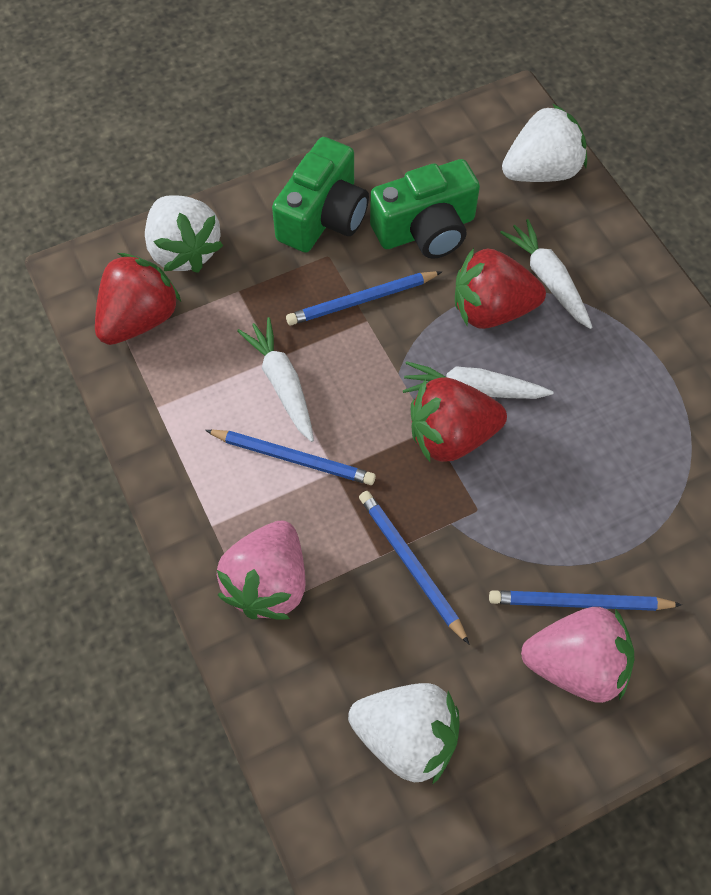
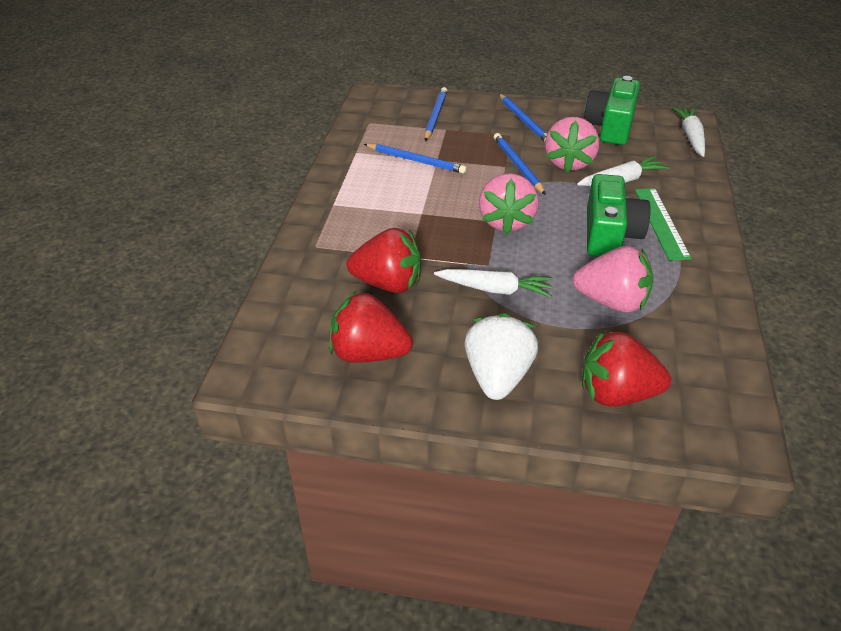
green ruler: 0 -> 1
pink strawberry: 2 -> 3
white strawberry: 3 -> 1

